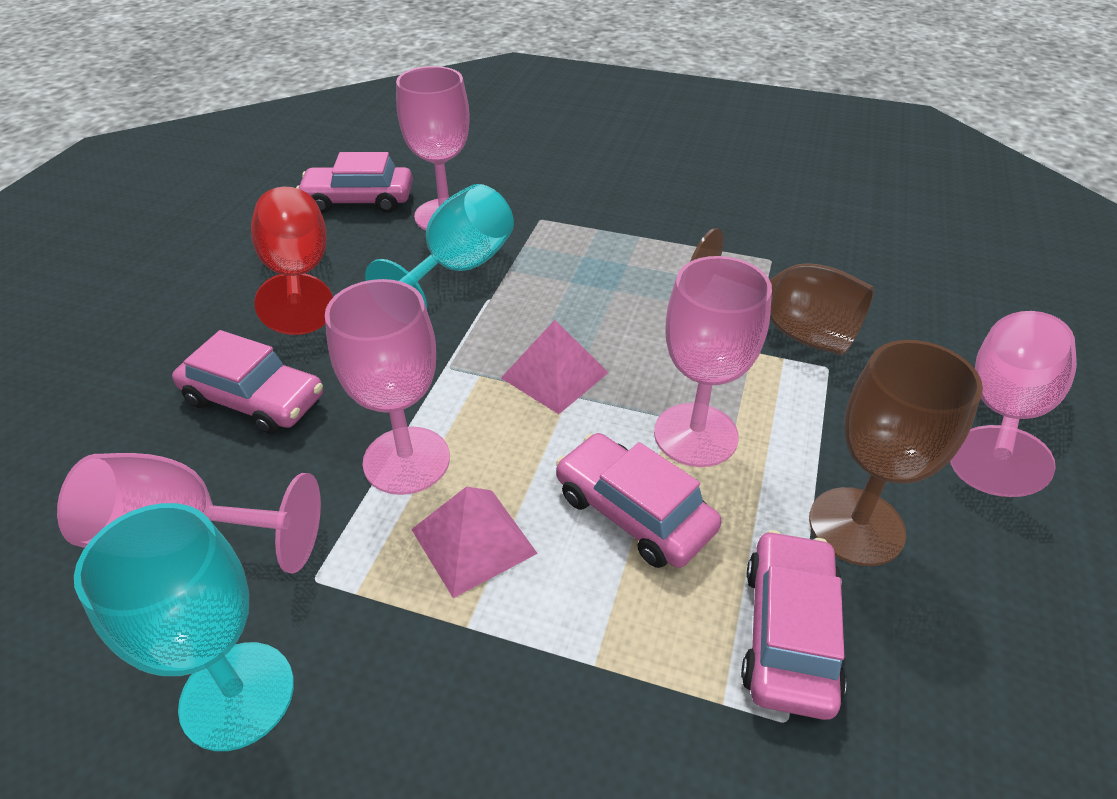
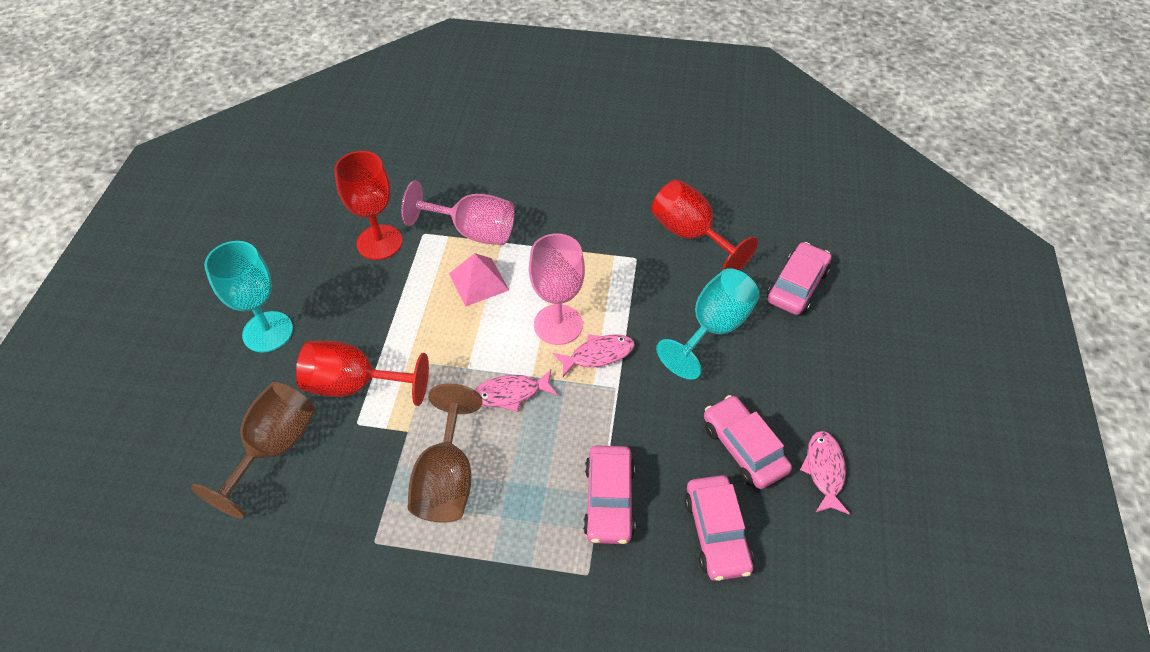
pink fish: 0 -> 3
pink goblet: 5 -> 2
pink pyramid: 2 -> 1
red goblet: 1 -> 3

